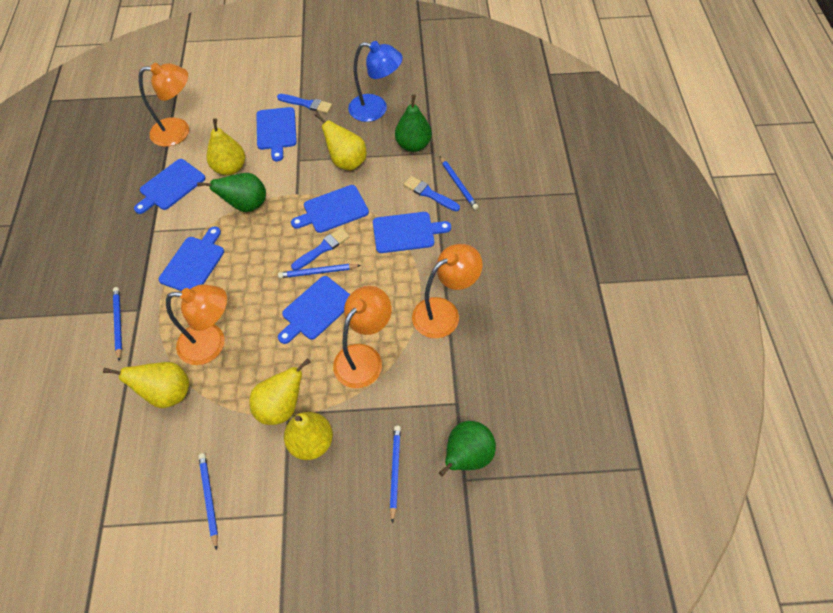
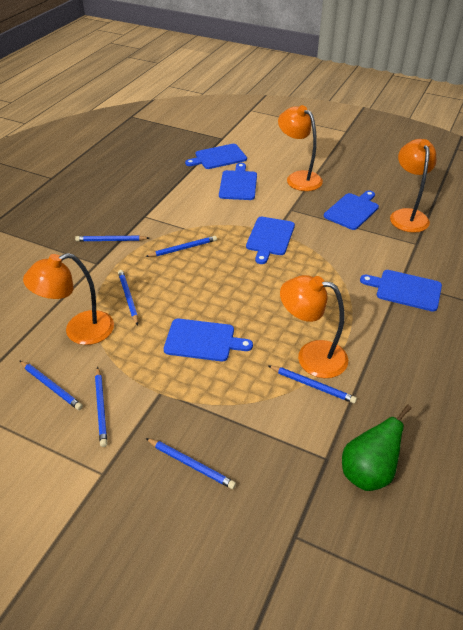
blue brush: 3 -> 0
blue lamp: 1 -> 0
blue pencil: 5 -> 7
green pear: 3 -> 1
yellow pear: 5 -> 0

